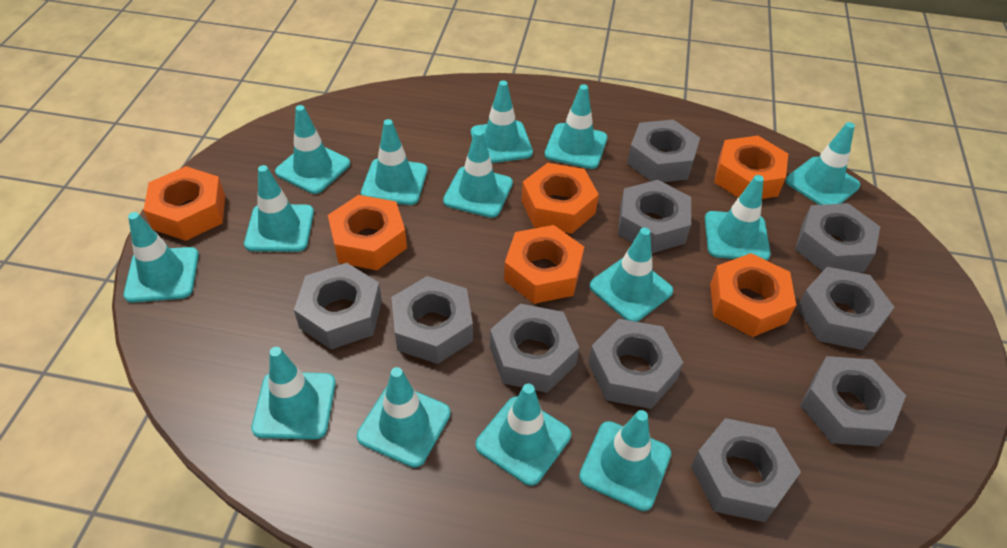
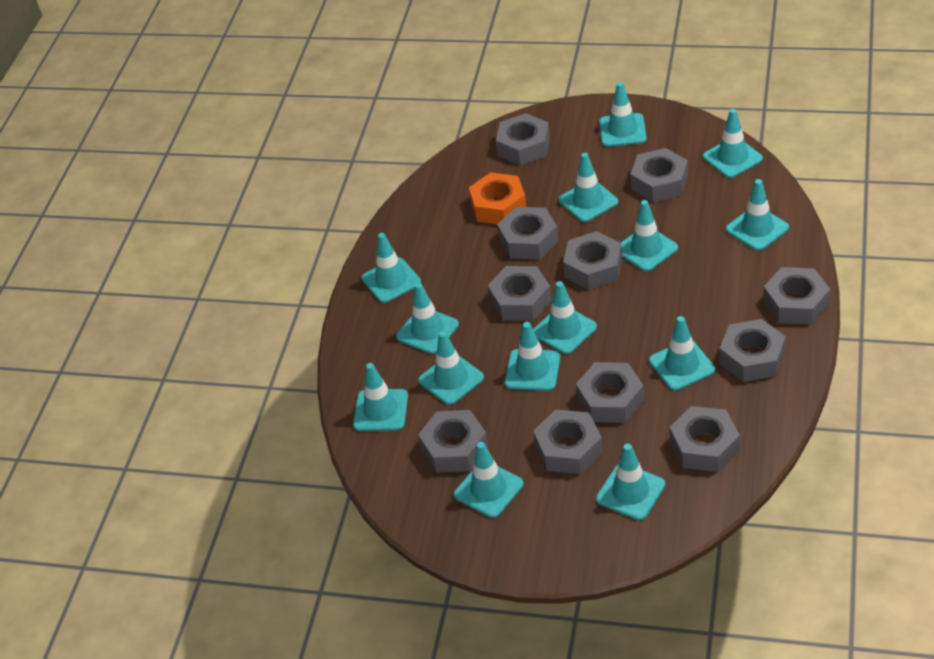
grey nut: 10 -> 11
orange nut: 6 -> 1

